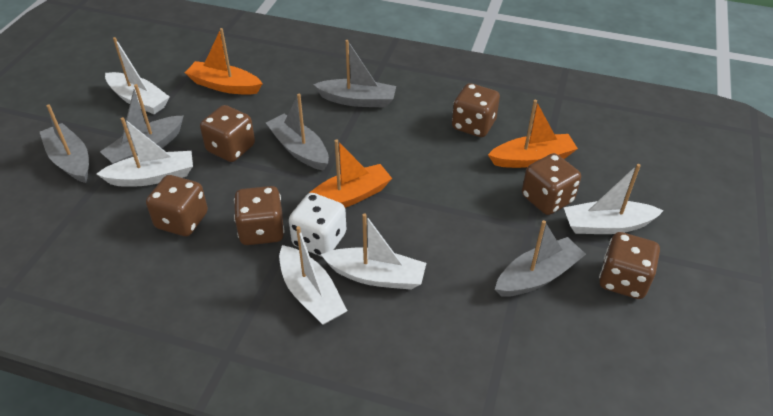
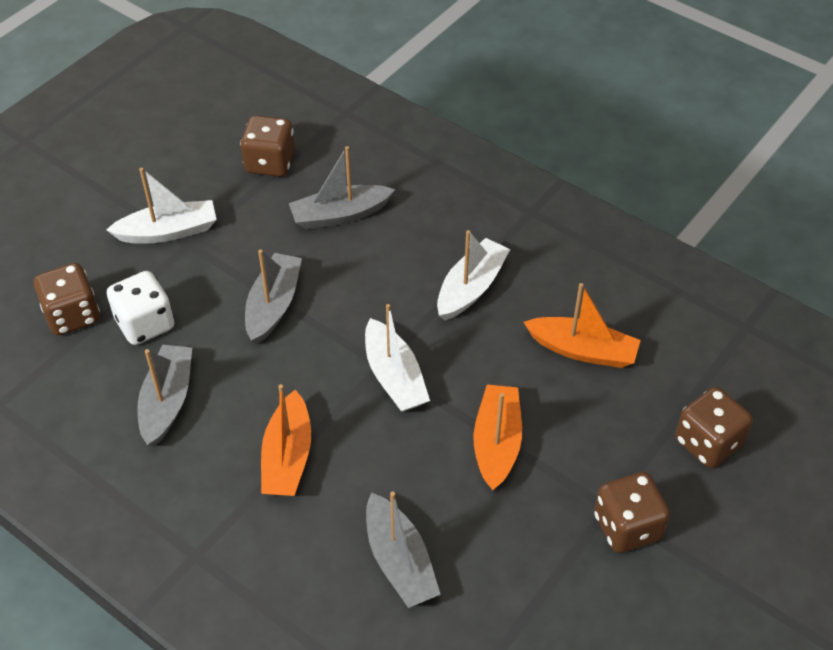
brown dice: 6 -> 4
grey boat: 5 -> 4
white boat: 5 -> 3

